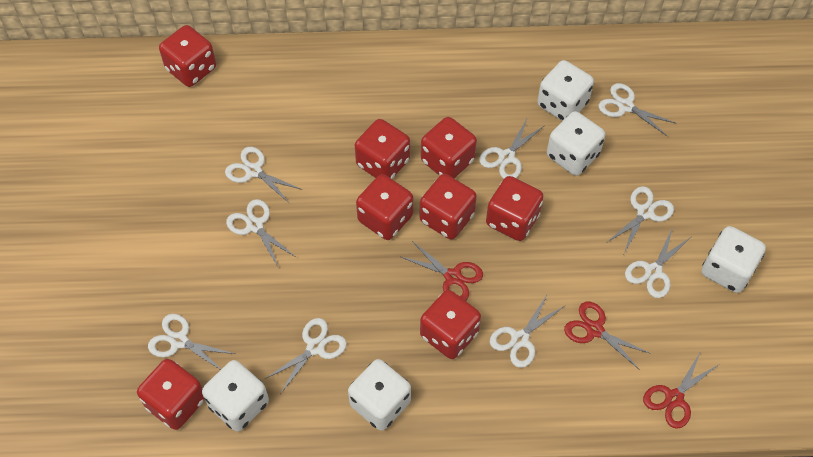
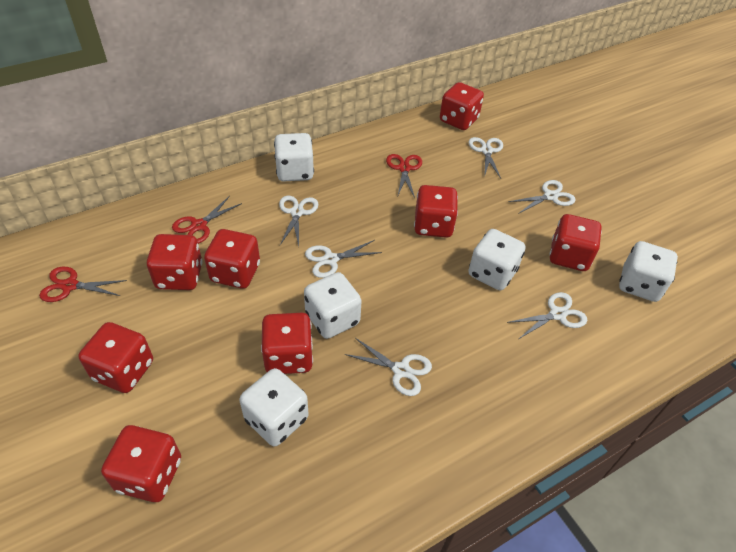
white scissors: 9 -> 6

